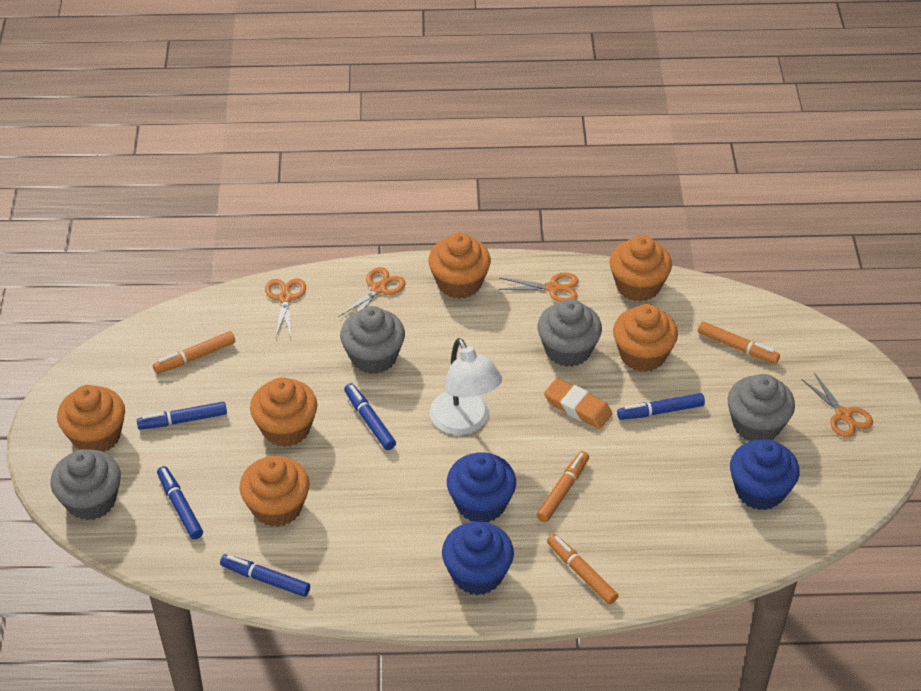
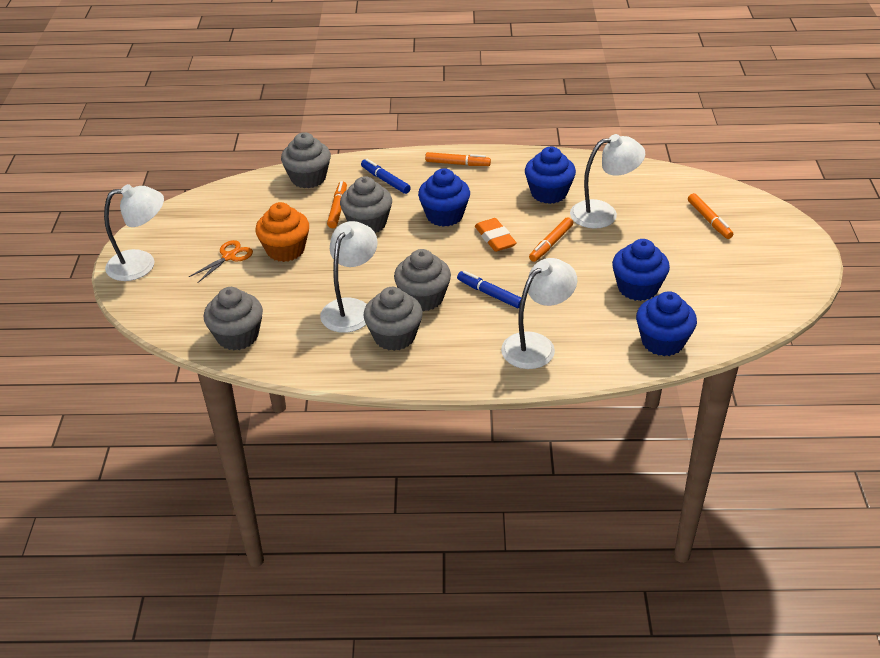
blue cupcake: 3 -> 4
blue marker: 5 -> 2
grey cupcake: 4 -> 5
orange cupcake: 6 -> 1
orange scissors: 4 -> 1
white lamp: 1 -> 4

